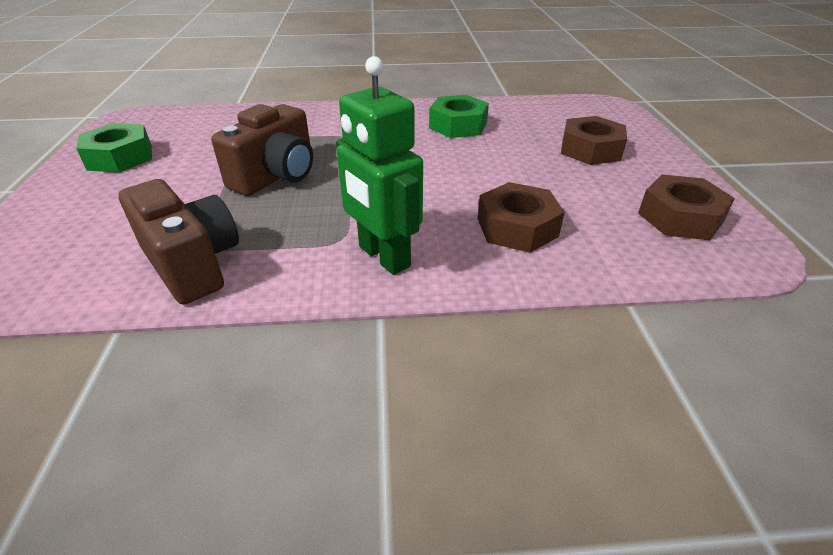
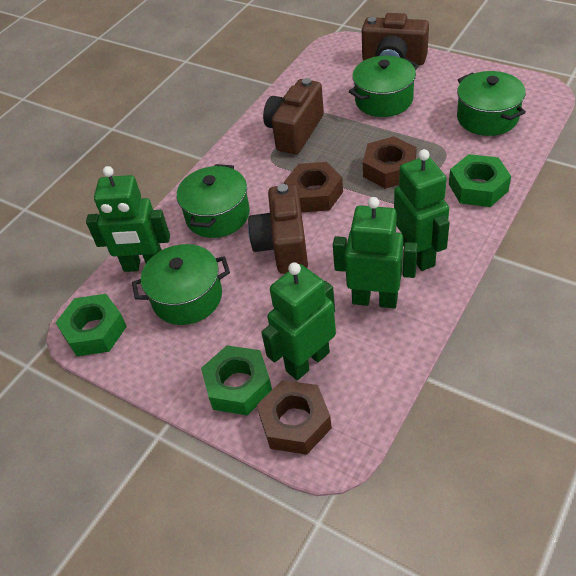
brown camera: 2 -> 3
green nut: 2 -> 3
green pot: 0 -> 4
green robot: 1 -> 4

